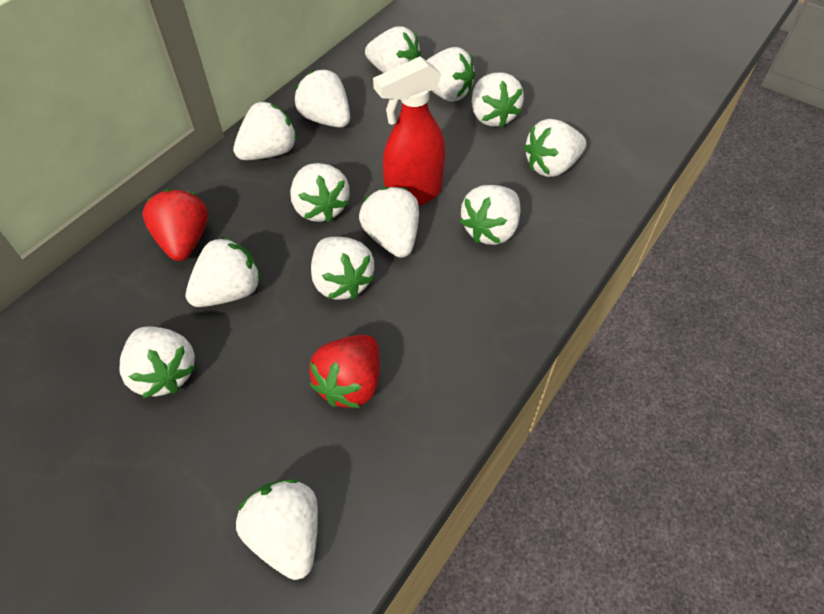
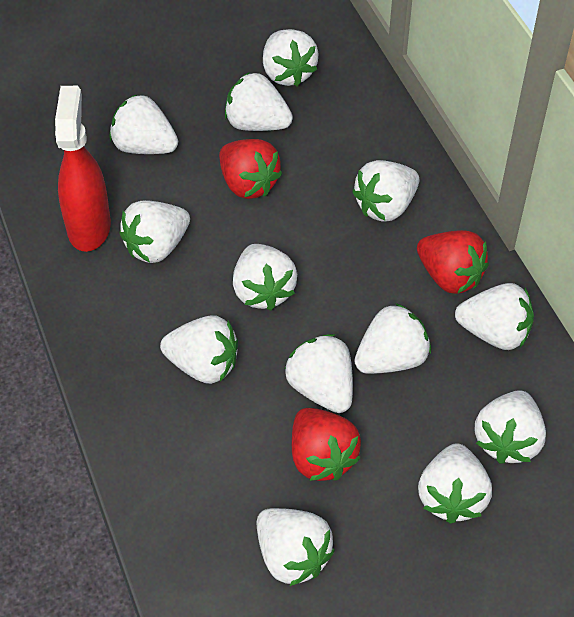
red strawberry: 2 -> 3

